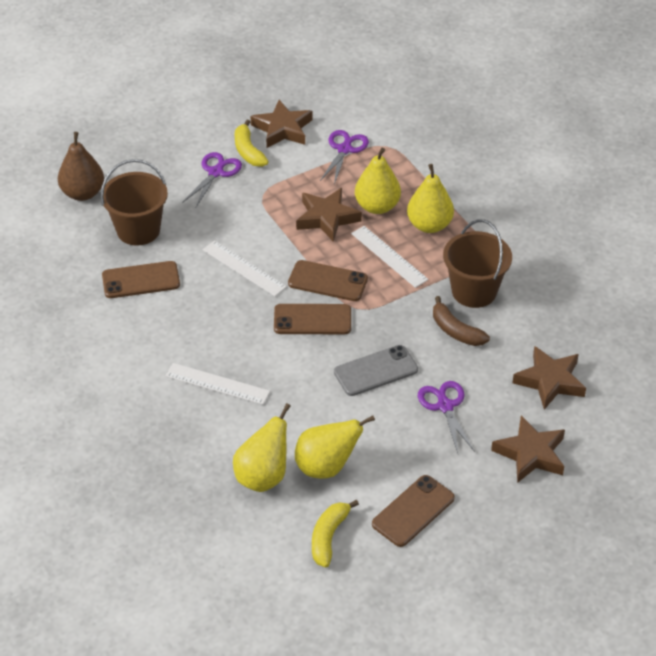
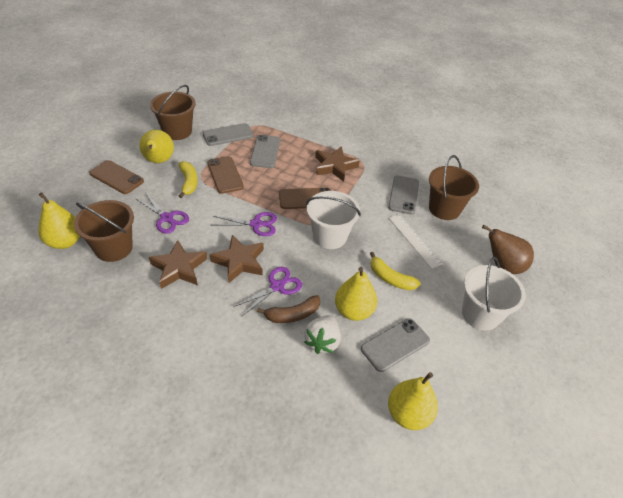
brown bucket: 2 -> 3
brown phone: 4 -> 3
brown star: 4 -> 3
grey phone: 1 -> 4
white bucket: 0 -> 2
white ruler: 3 -> 1
white strawberry: 0 -> 1

